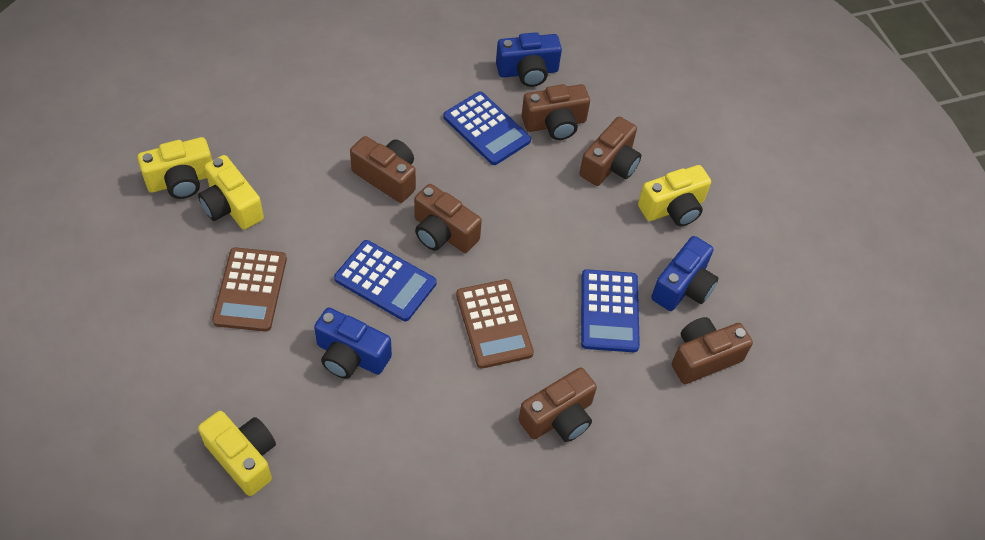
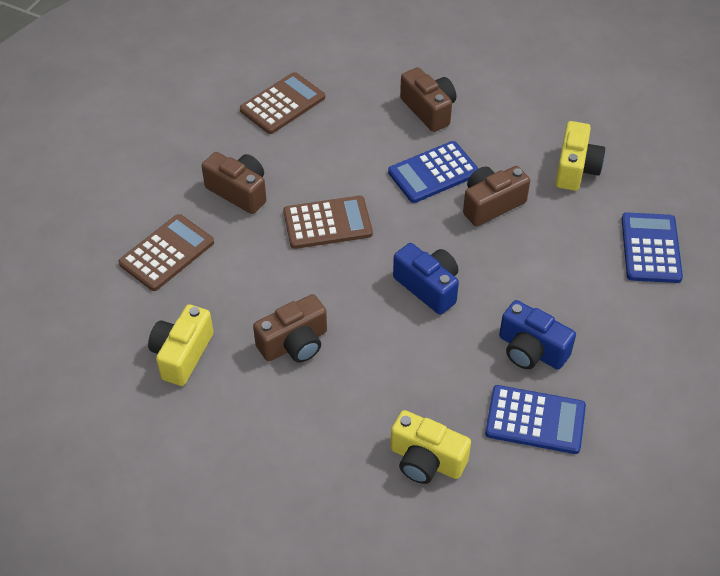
blue camera: 3 -> 2
brown calculator: 2 -> 3
brown camera: 6 -> 4
yellow camera: 4 -> 3

